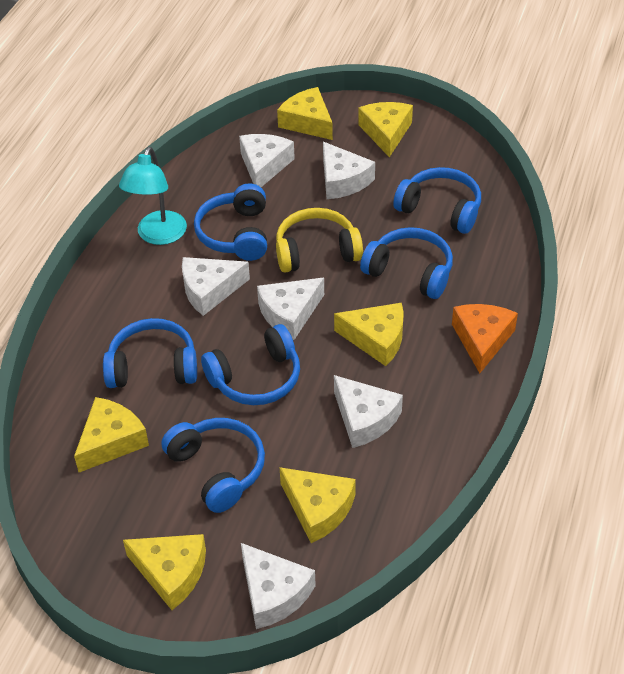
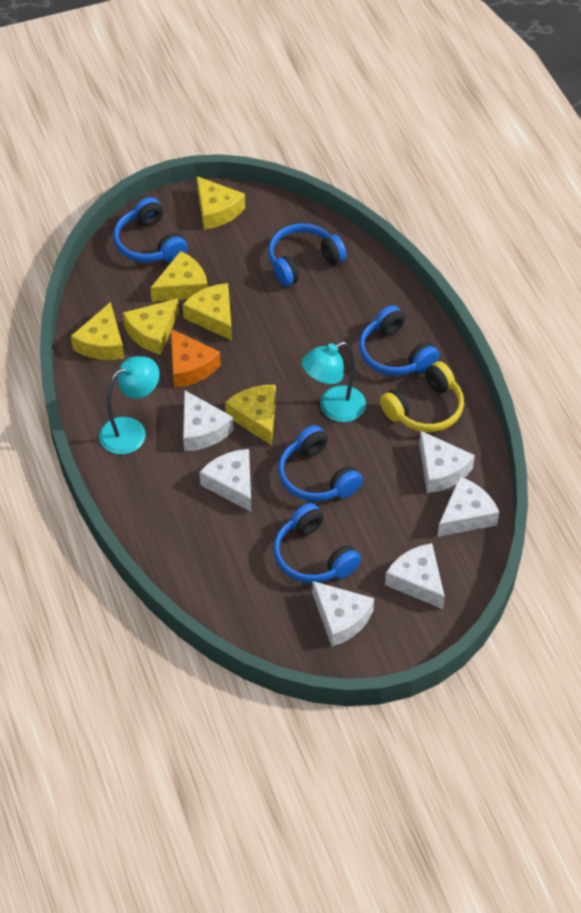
blue headphones: 6 -> 5
turquoise lamp: 1 -> 2

